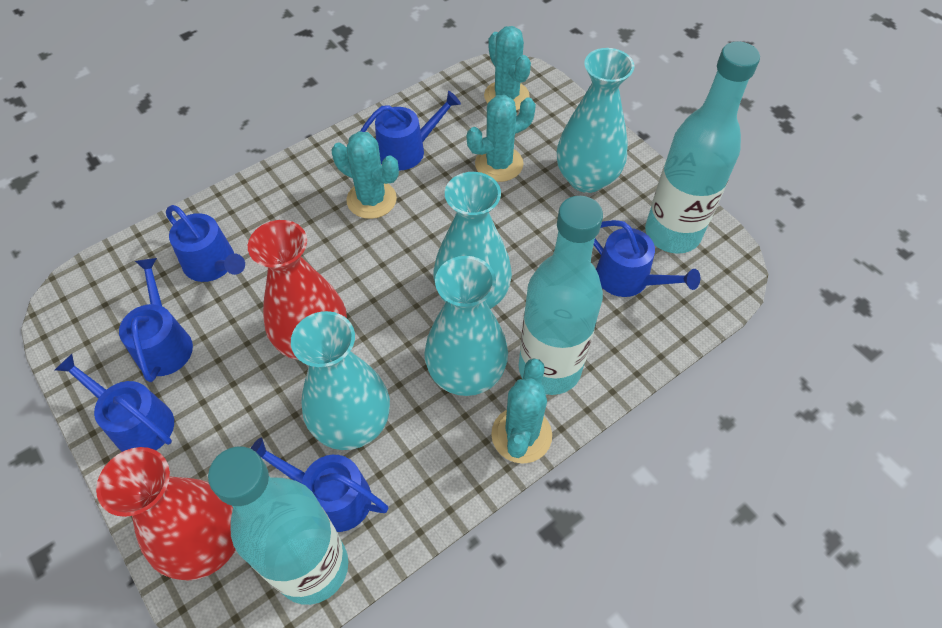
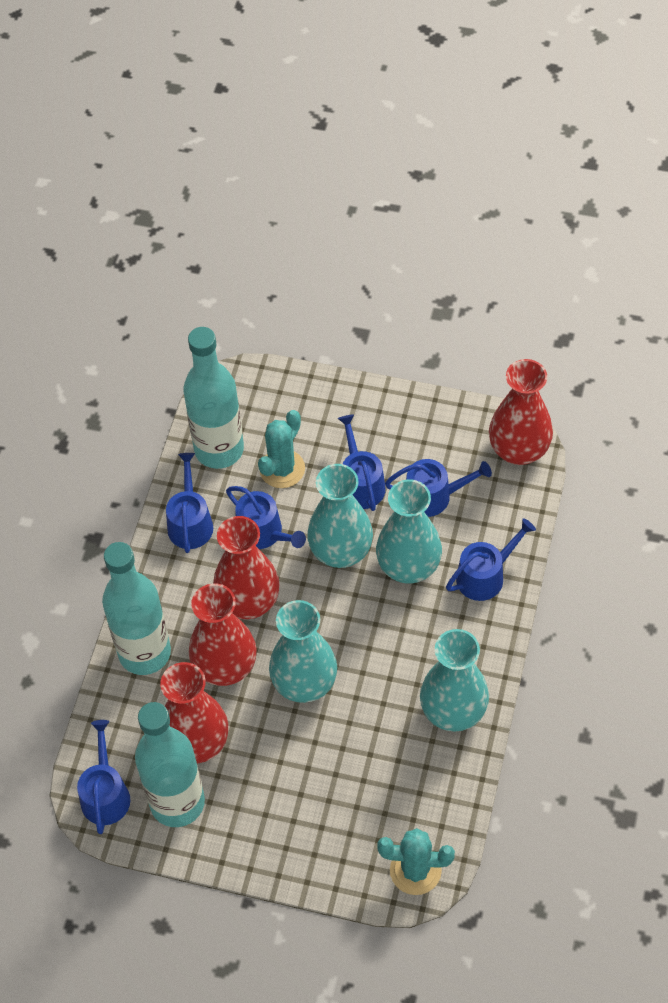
red vase: 2 -> 4
turquoise cactus: 4 -> 2

